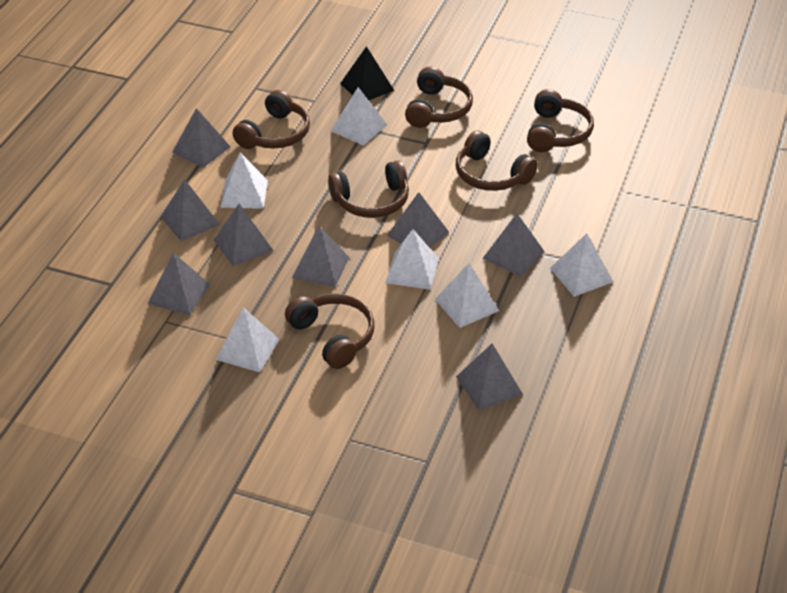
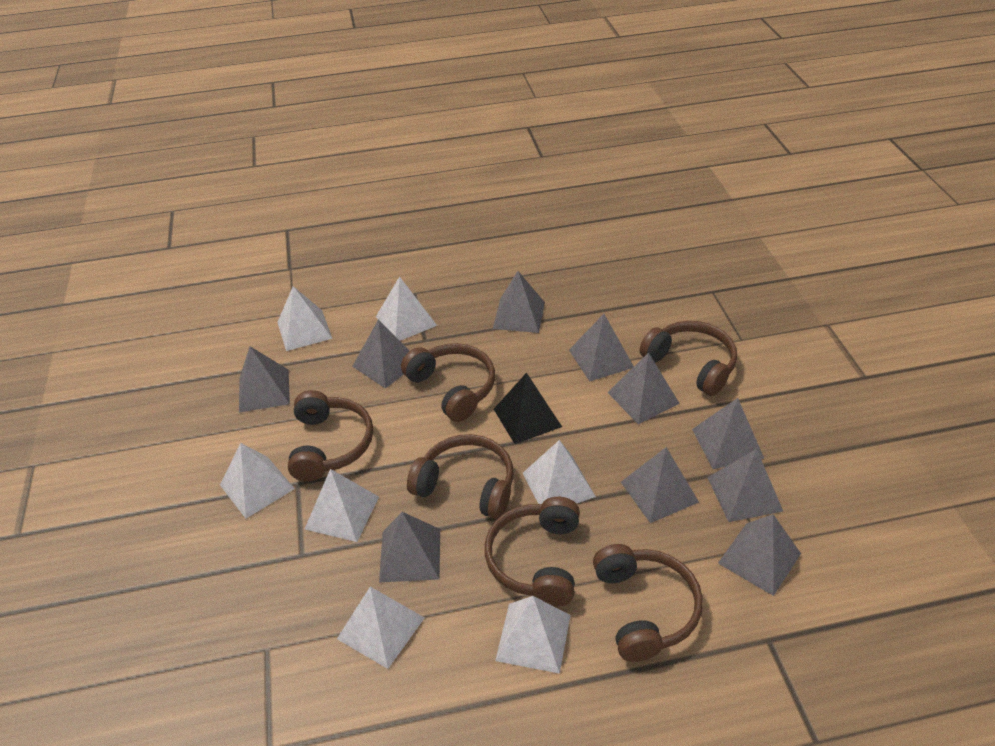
grey pyramid: 8 -> 10
white pyramid: 6 -> 7

